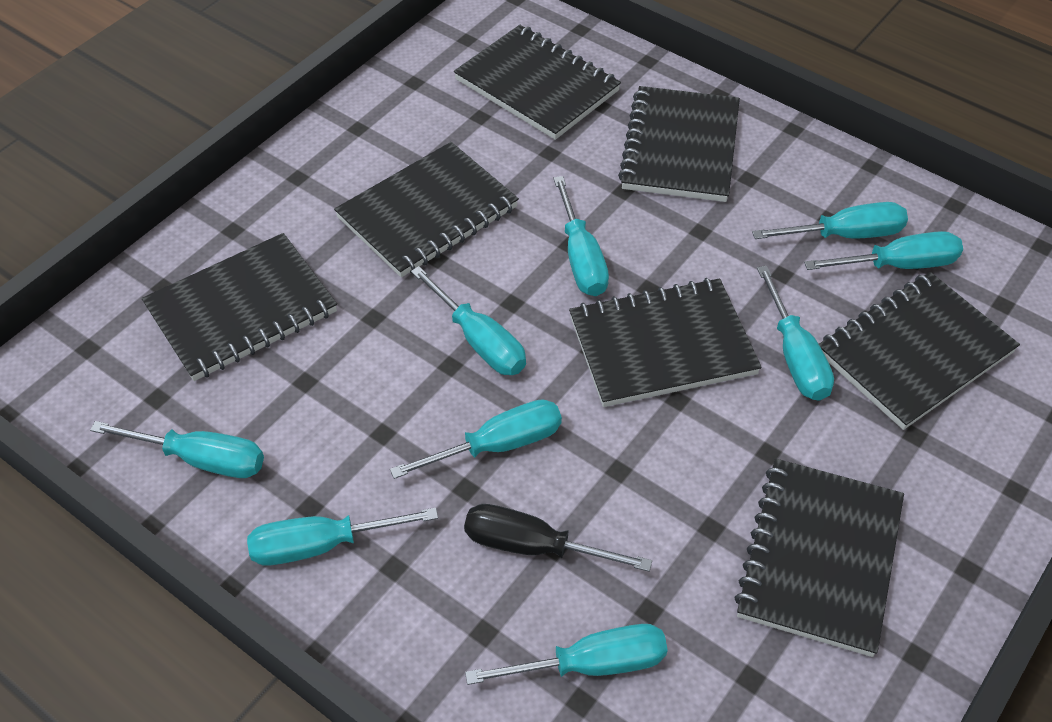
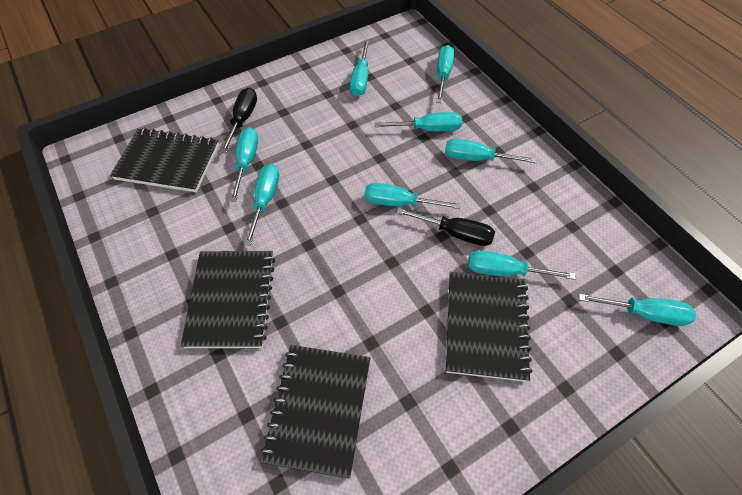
black notebook: 7 -> 4
black screwdriver: 1 -> 2

